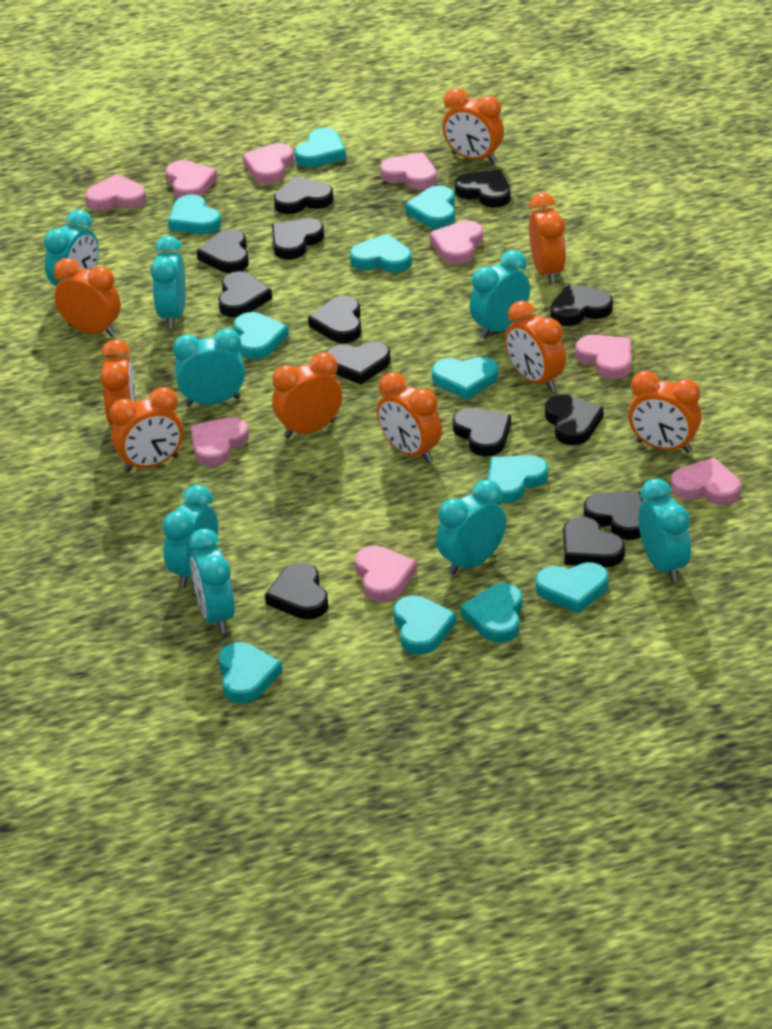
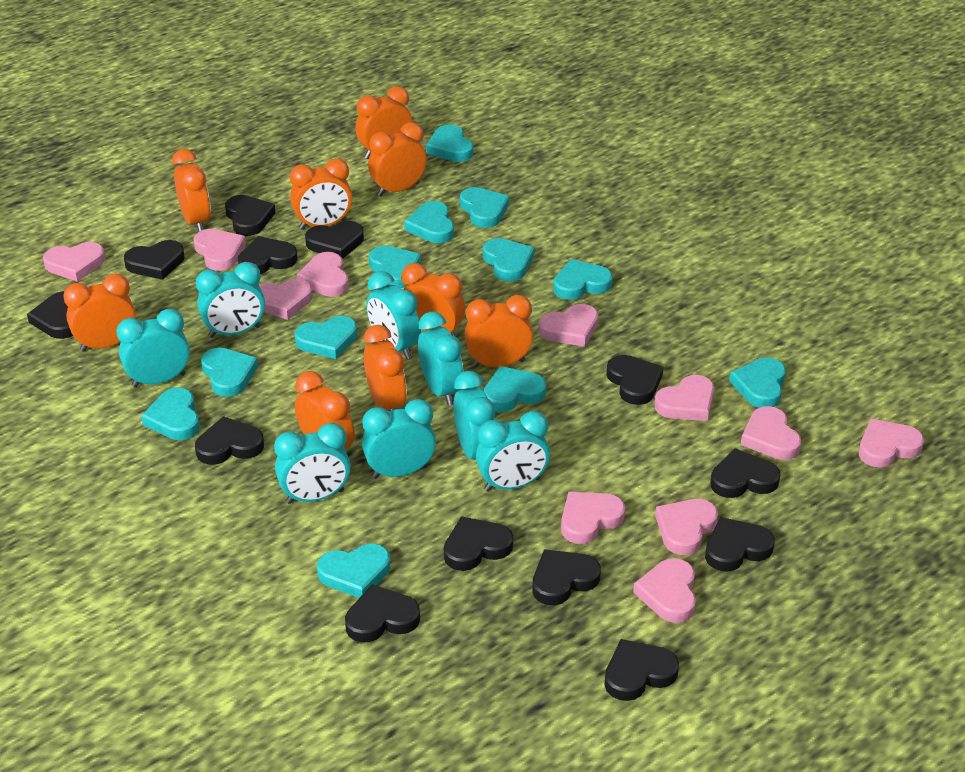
pink heart: 9 -> 11
turquoise heart: 11 -> 12

